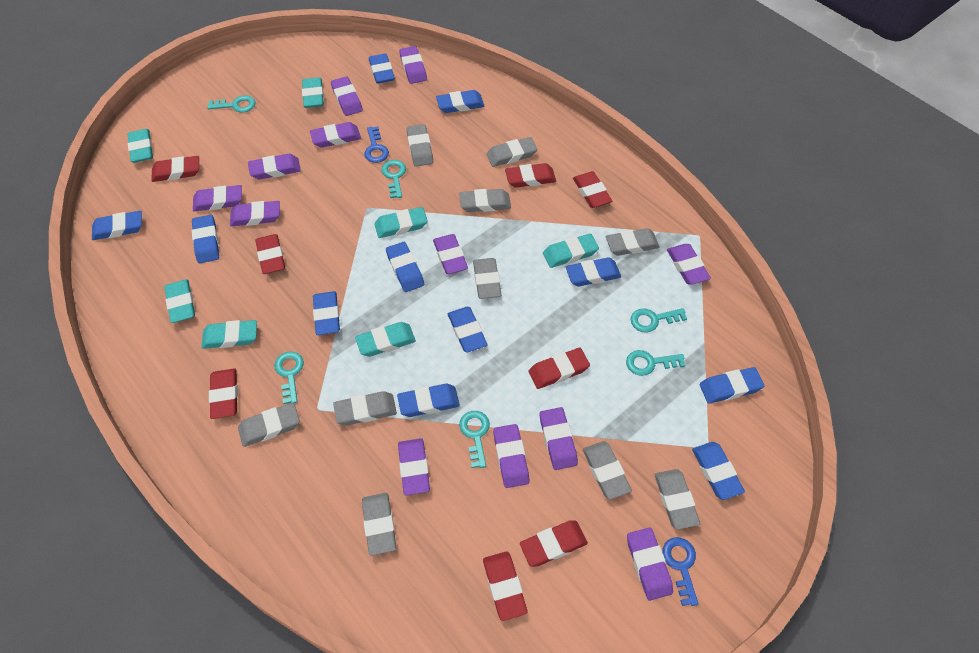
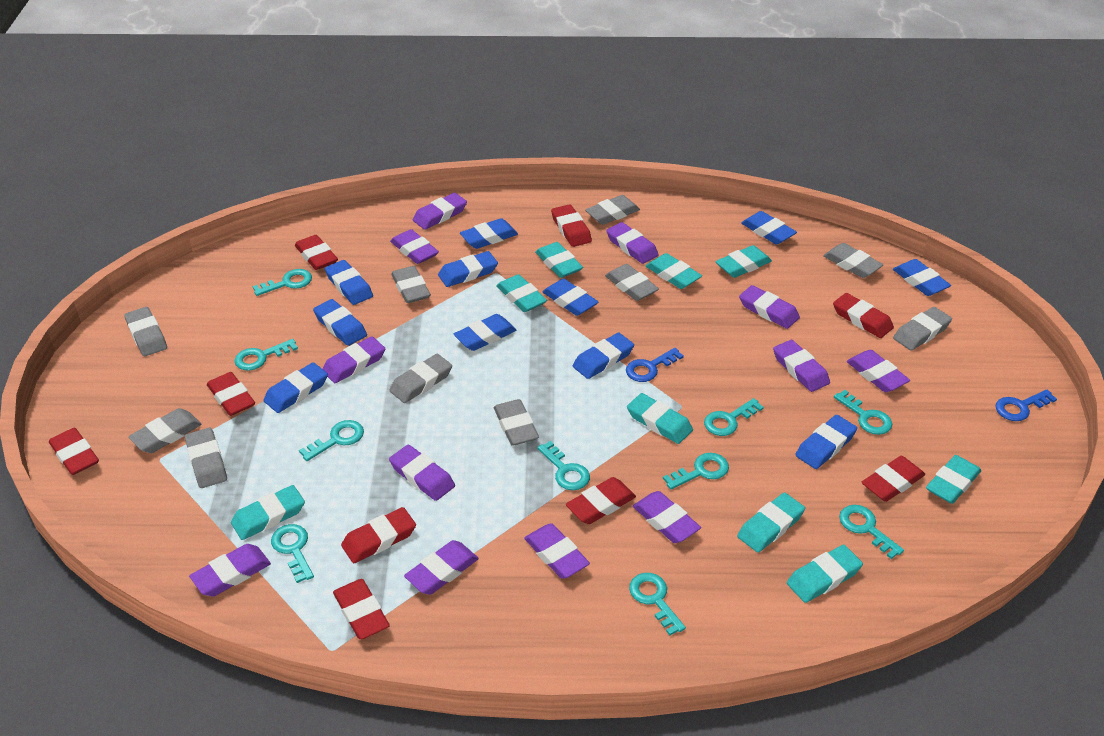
red eraser: 8 -> 9
turquoise eraser: 7 -> 9
turquoise key: 6 -> 10

